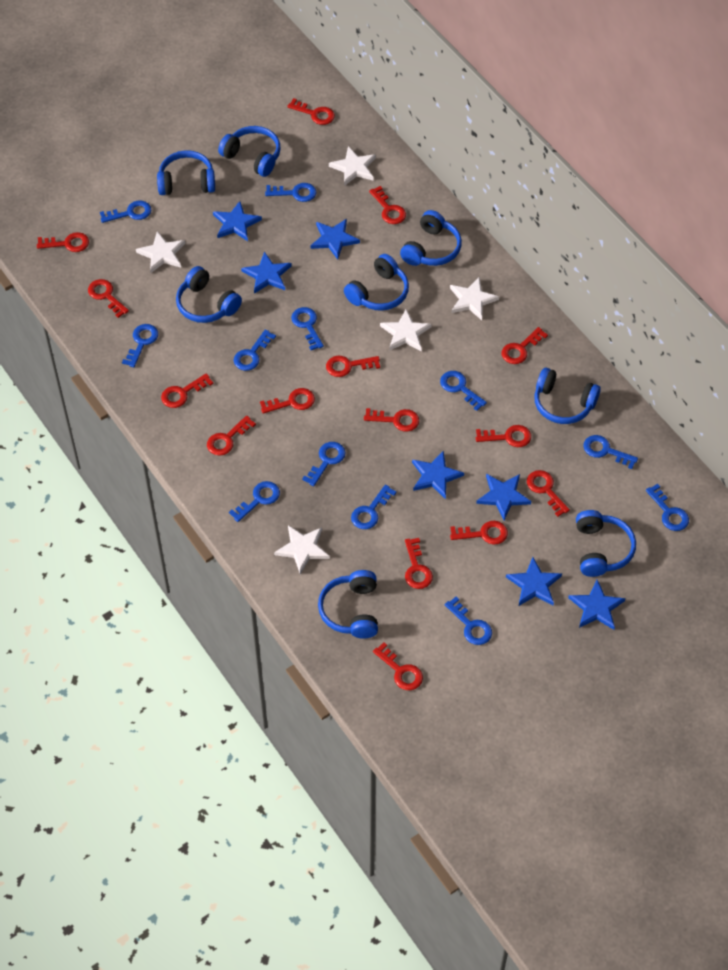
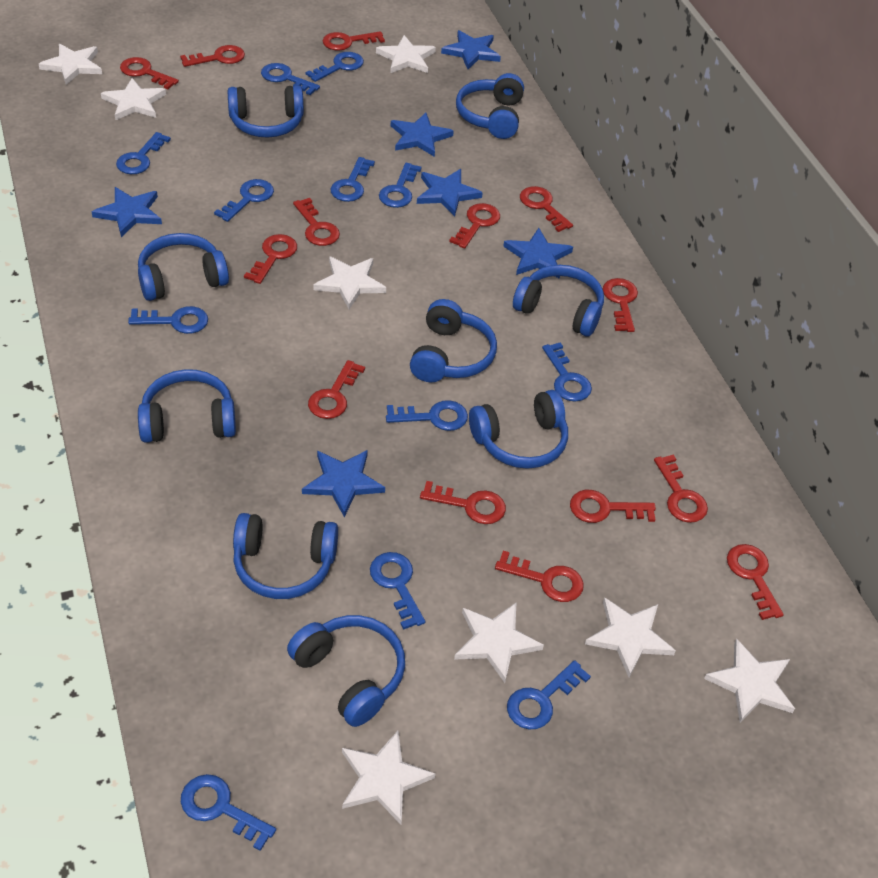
blue headphones: 8 -> 9
blue star: 7 -> 6
red key: 15 -> 14
white star: 5 -> 8

